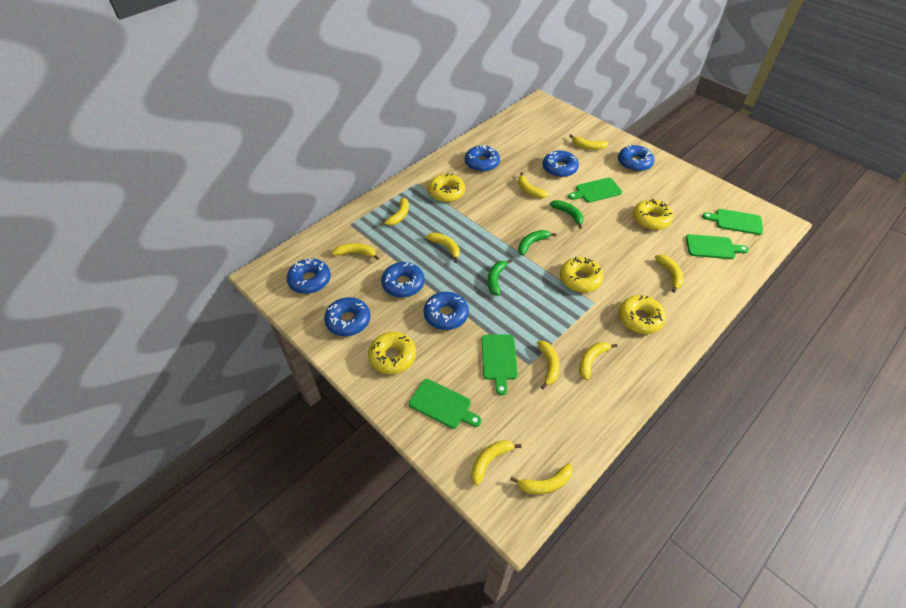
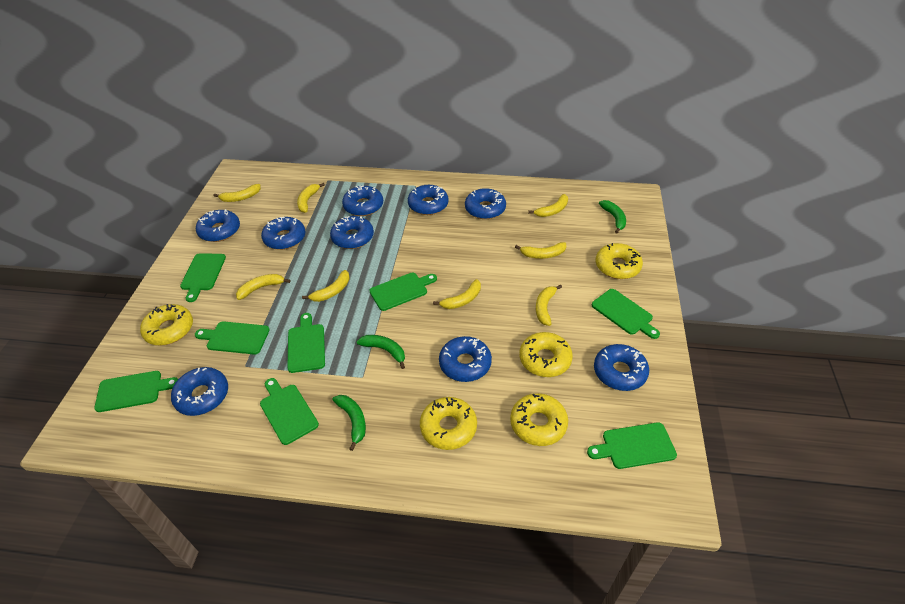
blue donut: 7 -> 9
green cutting board: 5 -> 8
yellow banana: 10 -> 8

